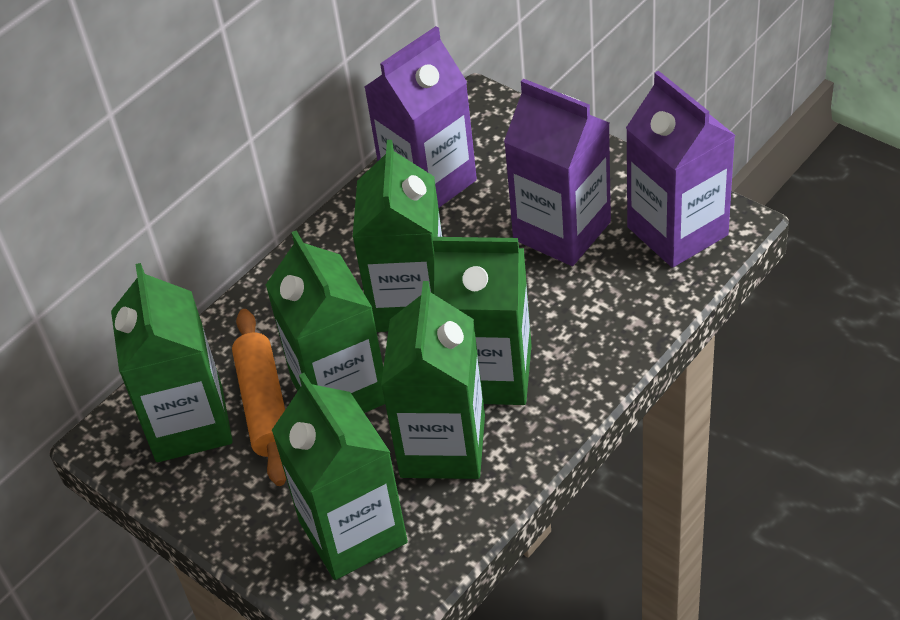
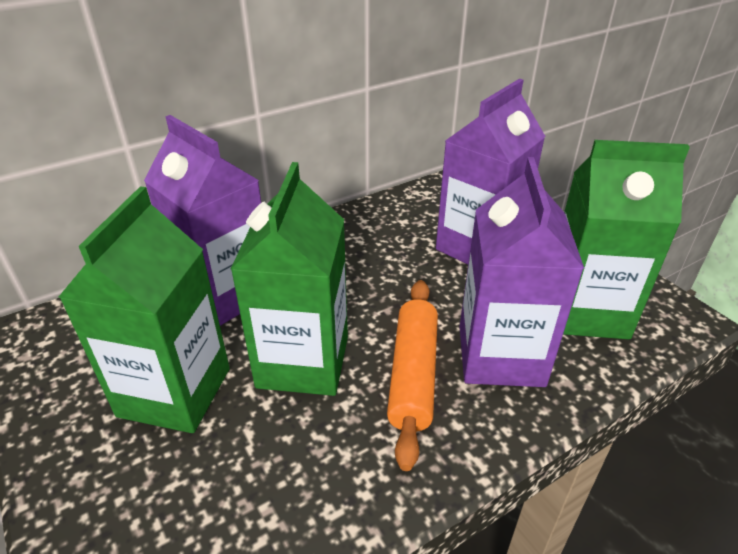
green carton: 6 -> 3

